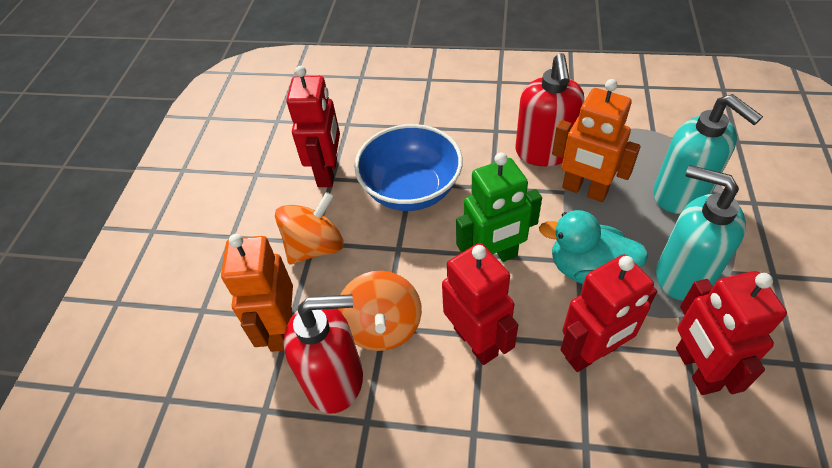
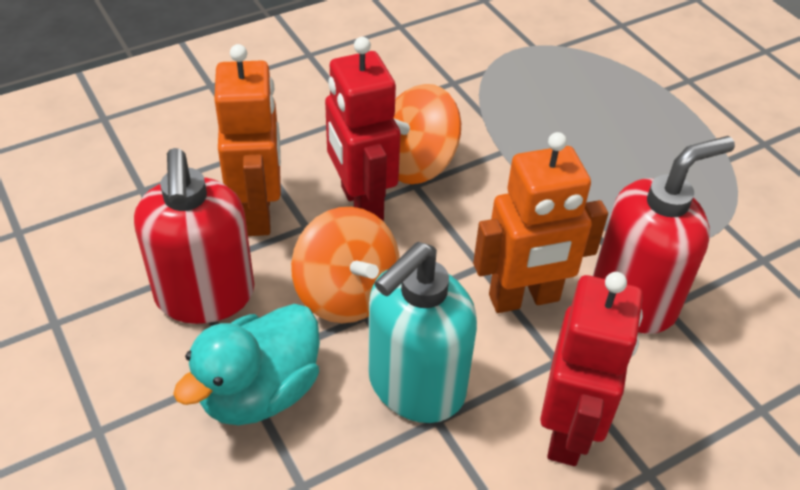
blue bowl: 1 -> 0
green robot: 1 -> 0
red robot: 4 -> 2
turquoise soap dispenser: 2 -> 1

